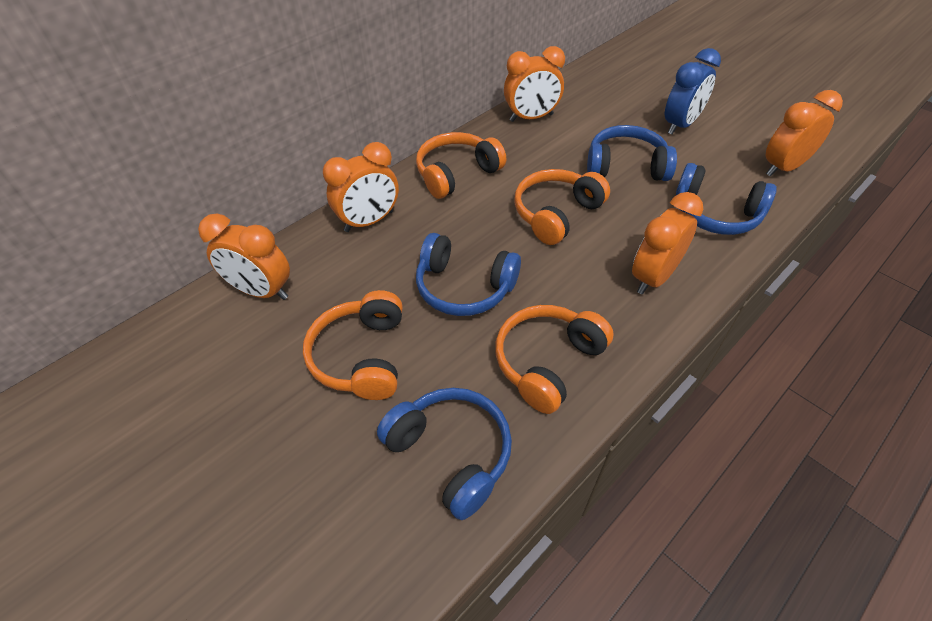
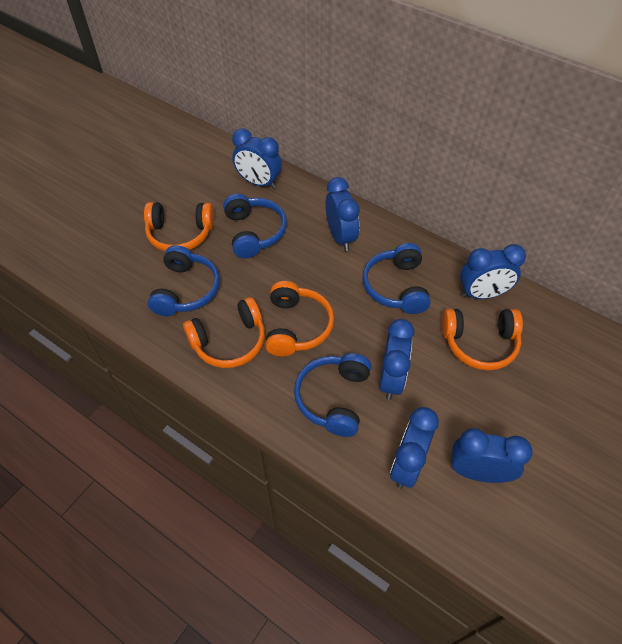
blue clock: 1 -> 6
orange clock: 5 -> 0

